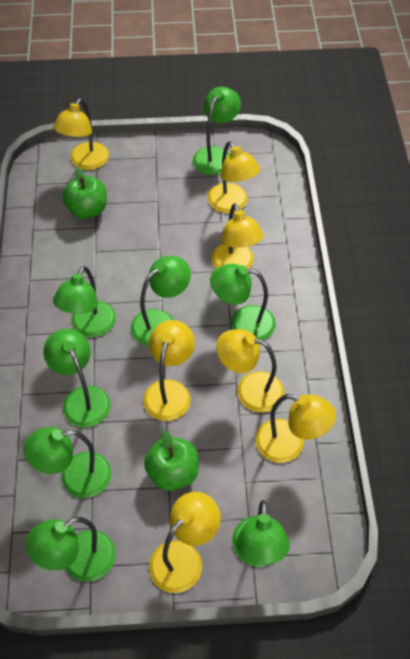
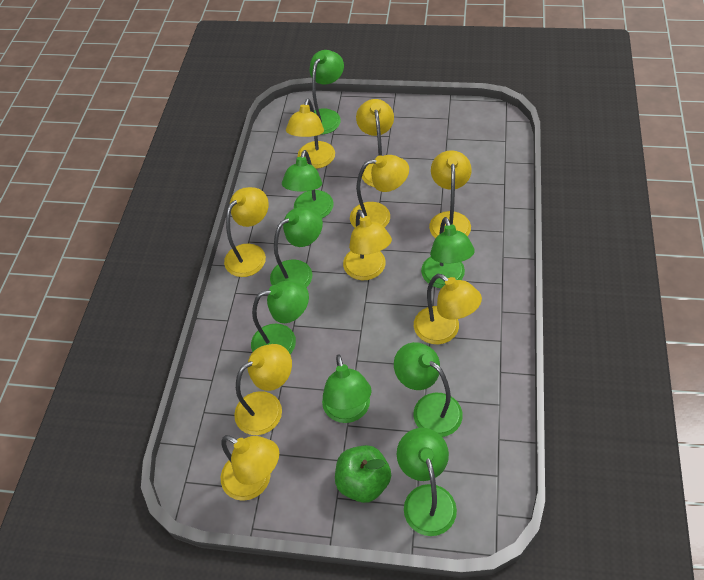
green apple: 2 -> 1
yellow lamp: 7 -> 9

